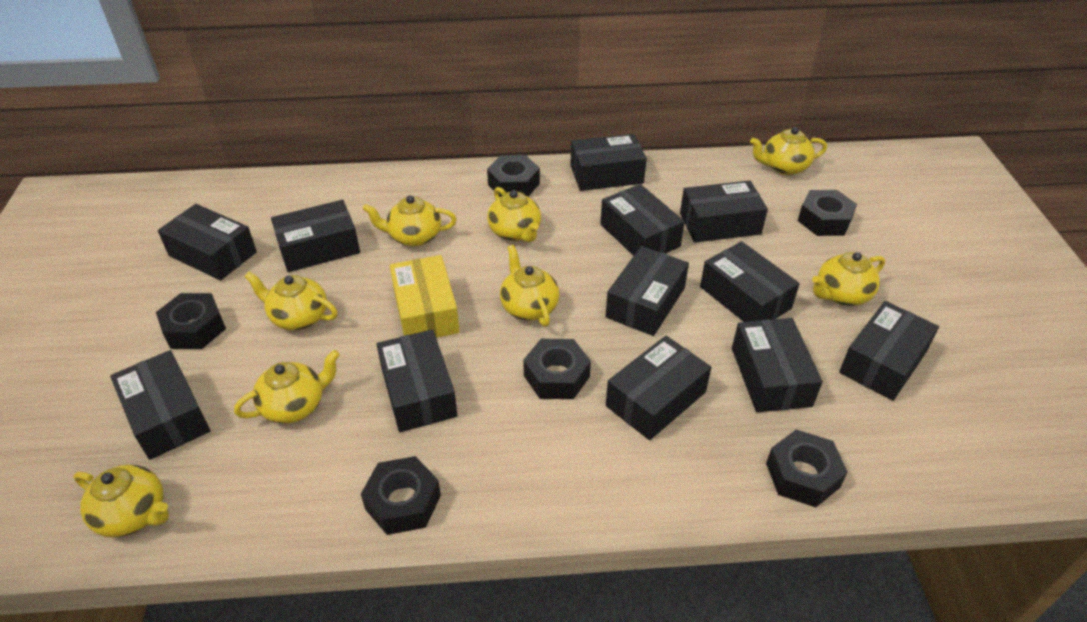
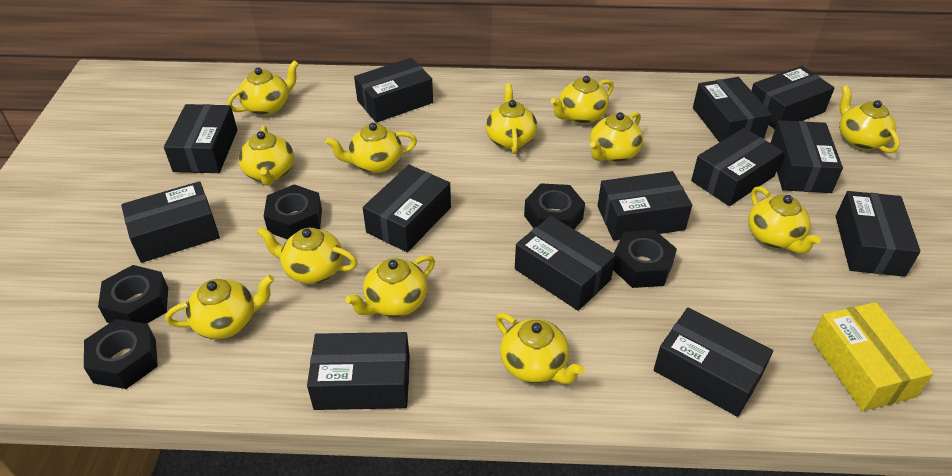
black box: 12 -> 13
black nut: 6 -> 5
yellow teapot: 8 -> 12

